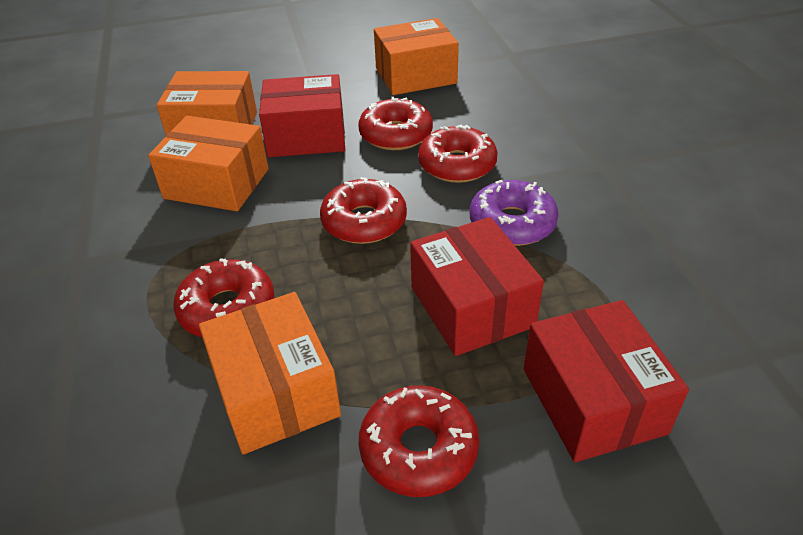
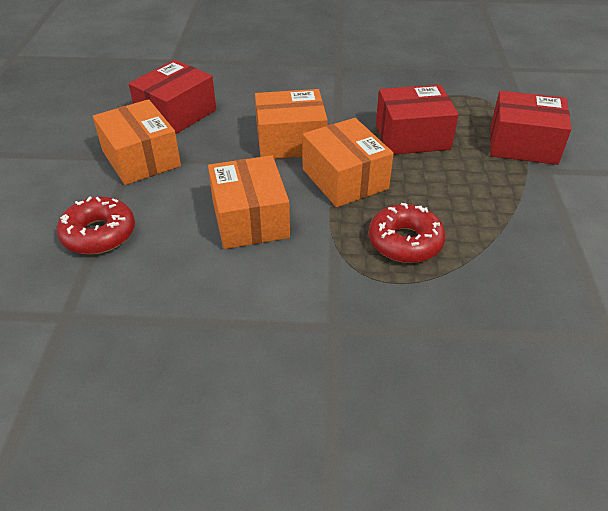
purple donut: 1 -> 0
red donut: 5 -> 2

